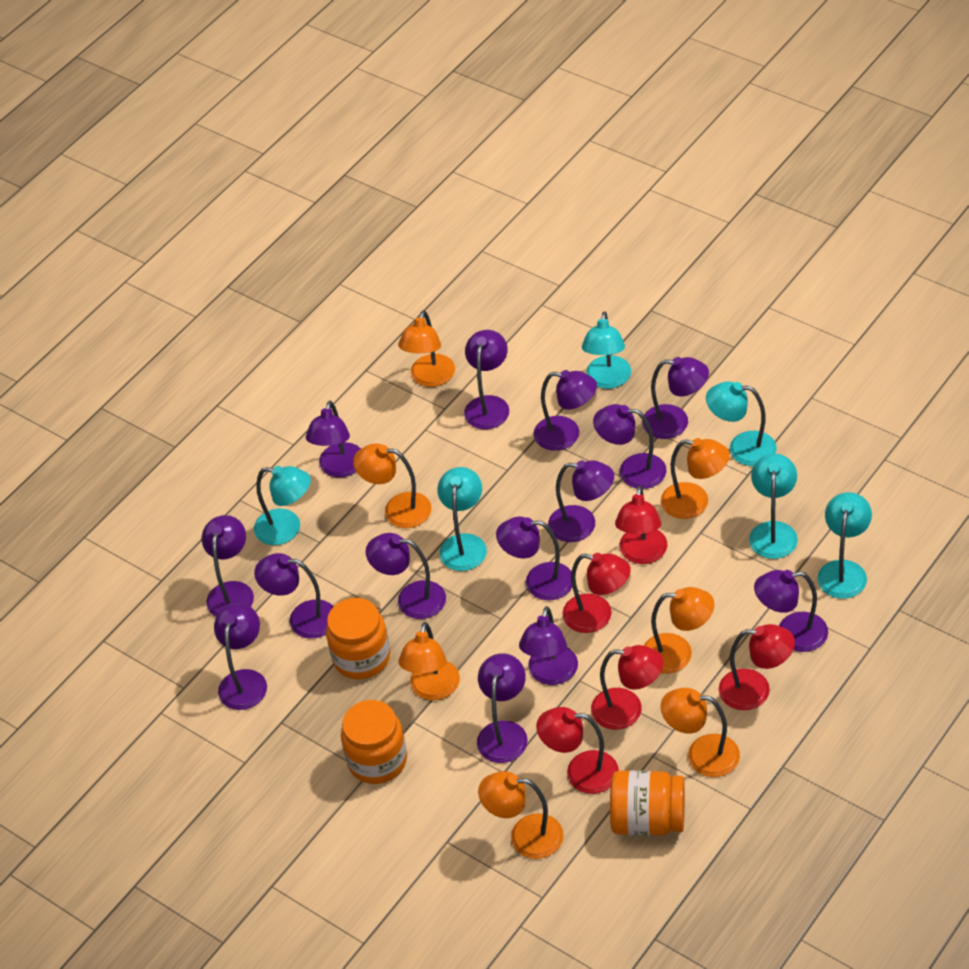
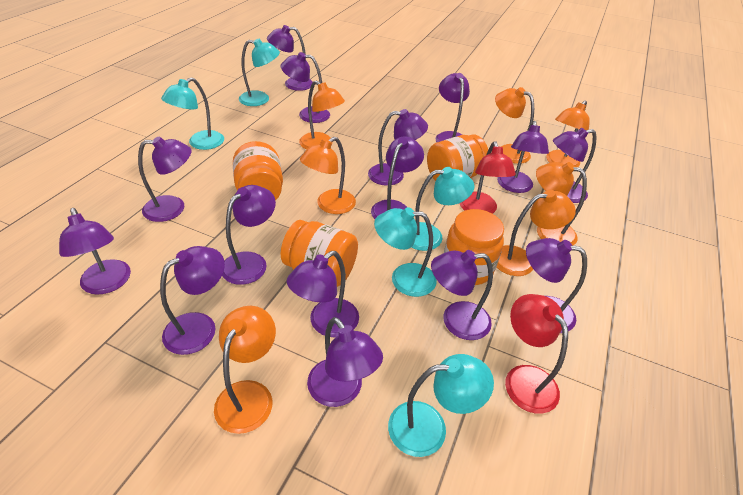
orange jar: 3 -> 4
purple lamp: 14 -> 15
red lamp: 5 -> 2
turquoise lamp: 6 -> 5

